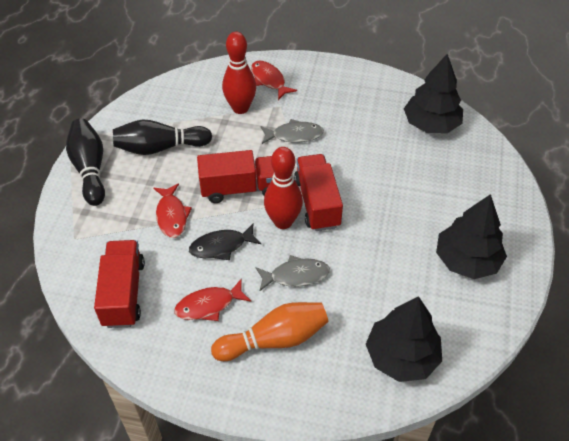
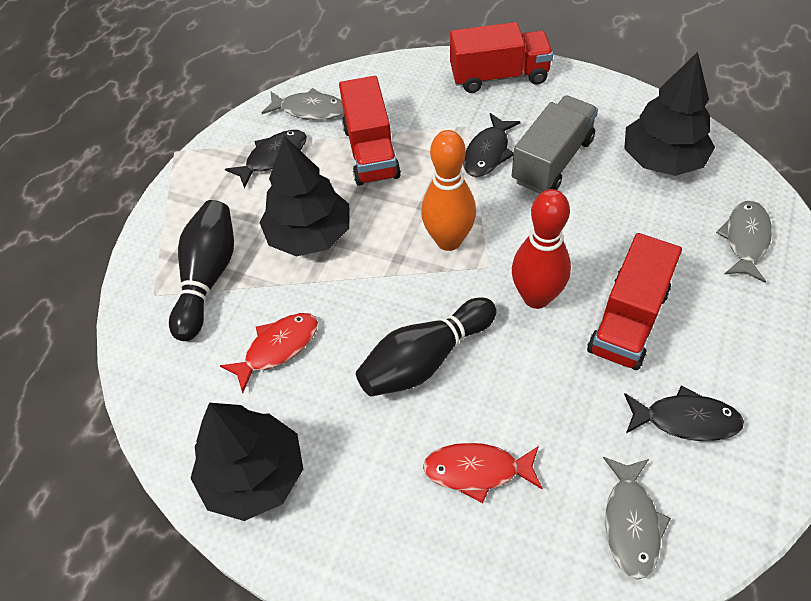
black fish: 1 -> 3
grey fish: 2 -> 3
grey truck: 0 -> 1
red bowling pin: 2 -> 1
red fish: 3 -> 2

